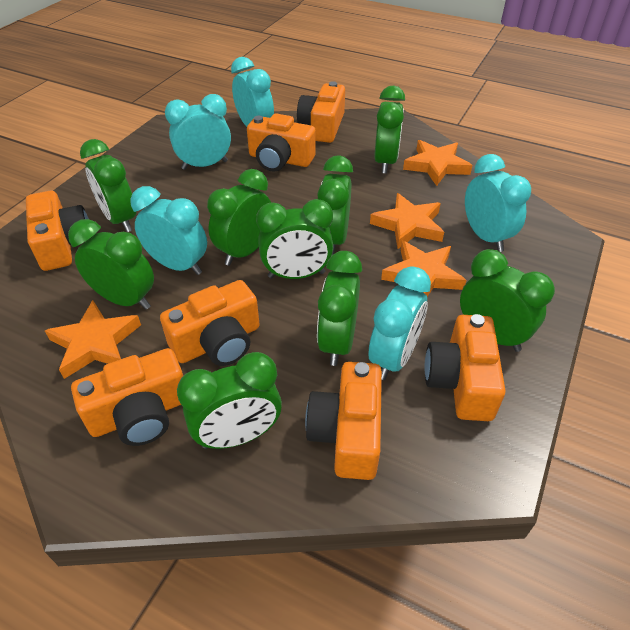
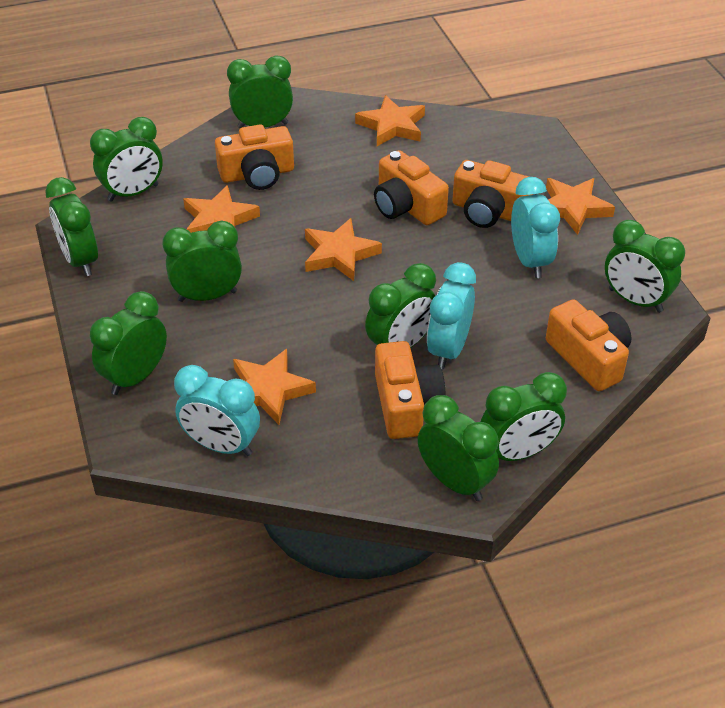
orange camera: 7 -> 5
orange star: 4 -> 5
turquoise clock: 5 -> 3

